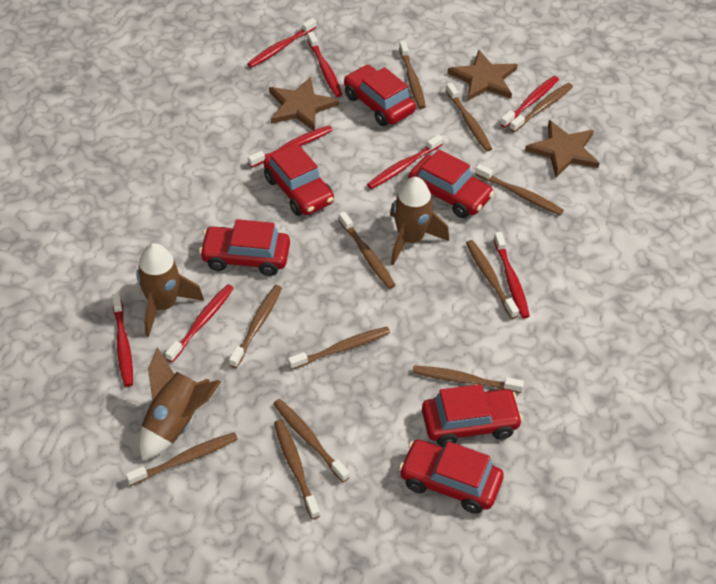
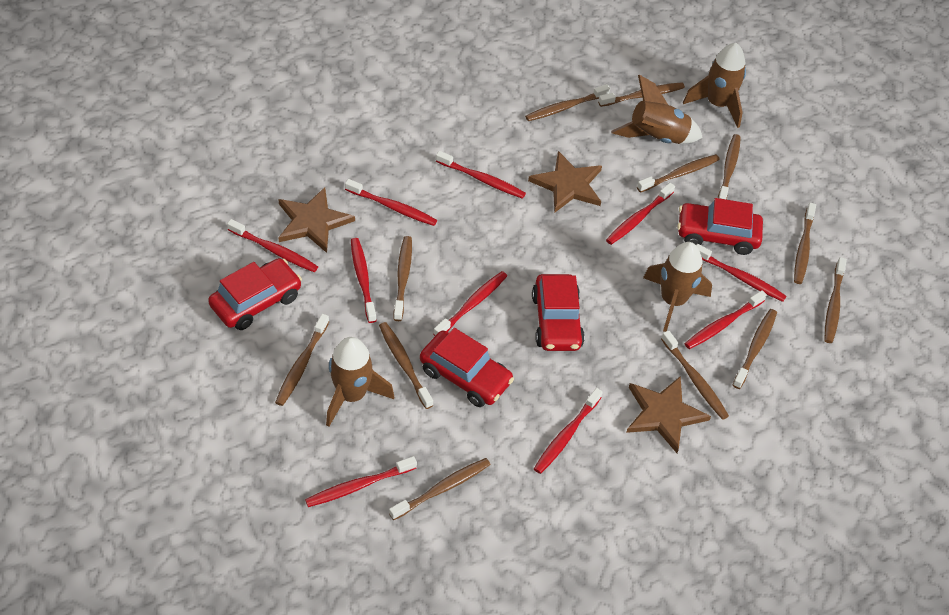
brown rocket: 3 -> 4
red car: 6 -> 4
red toothbrush: 8 -> 10

